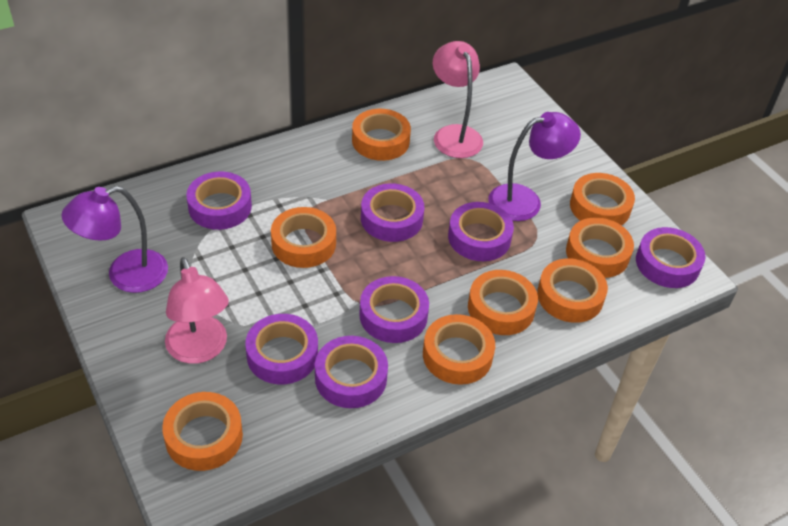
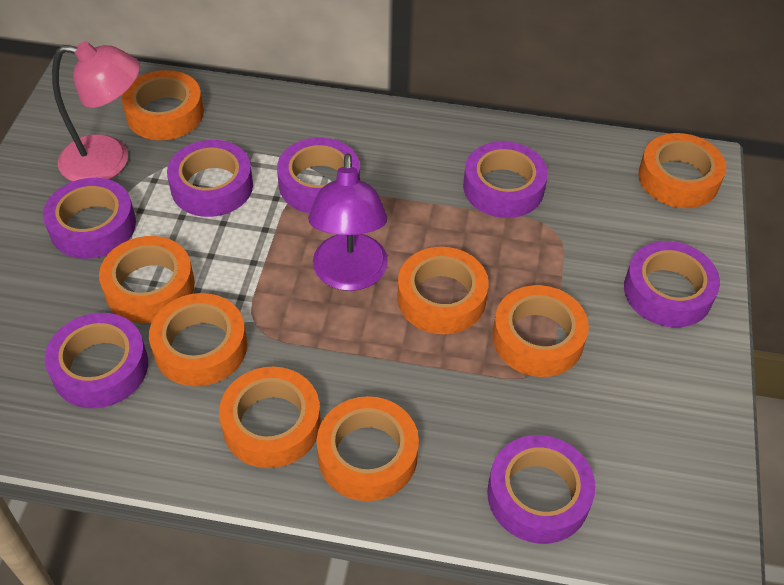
pink lamp: 2 -> 1
purple lamp: 2 -> 1

